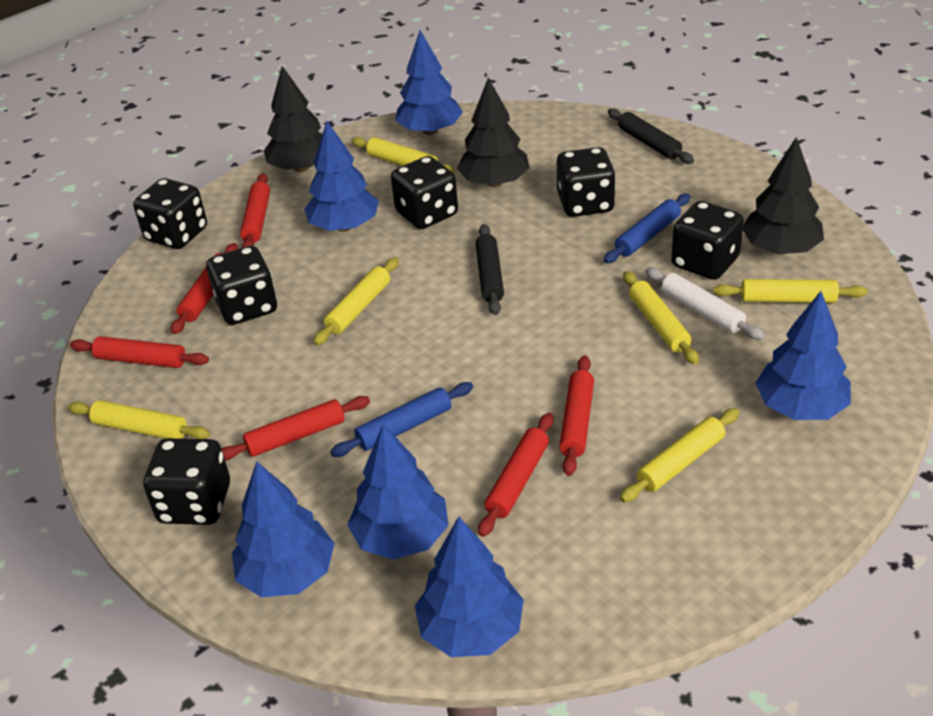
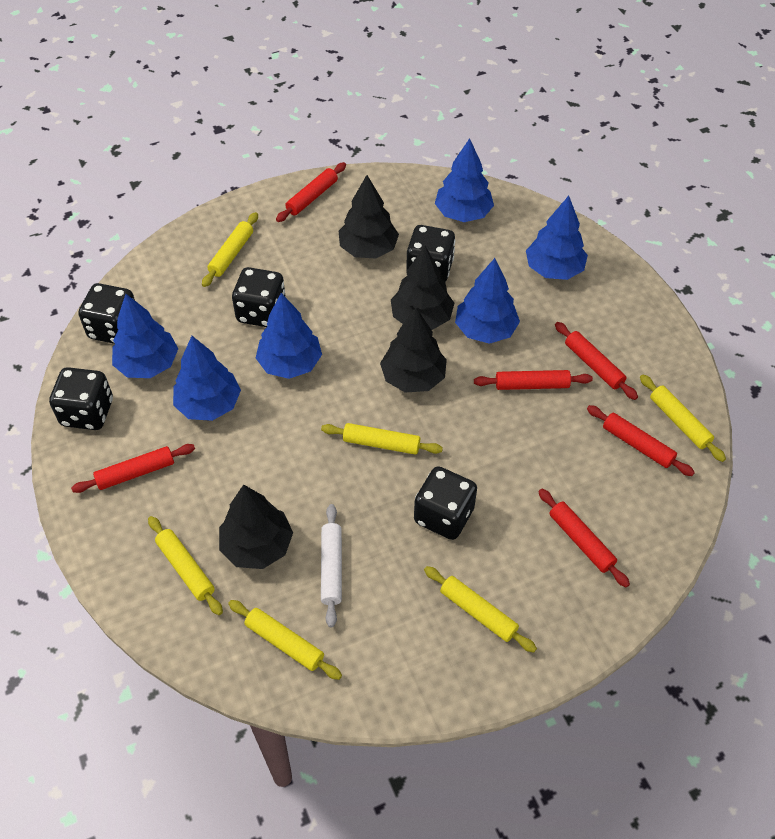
black dice: 6 -> 5
black rolling pin: 2 -> 0
black tree: 3 -> 4
blue rolling pin: 2 -> 0

